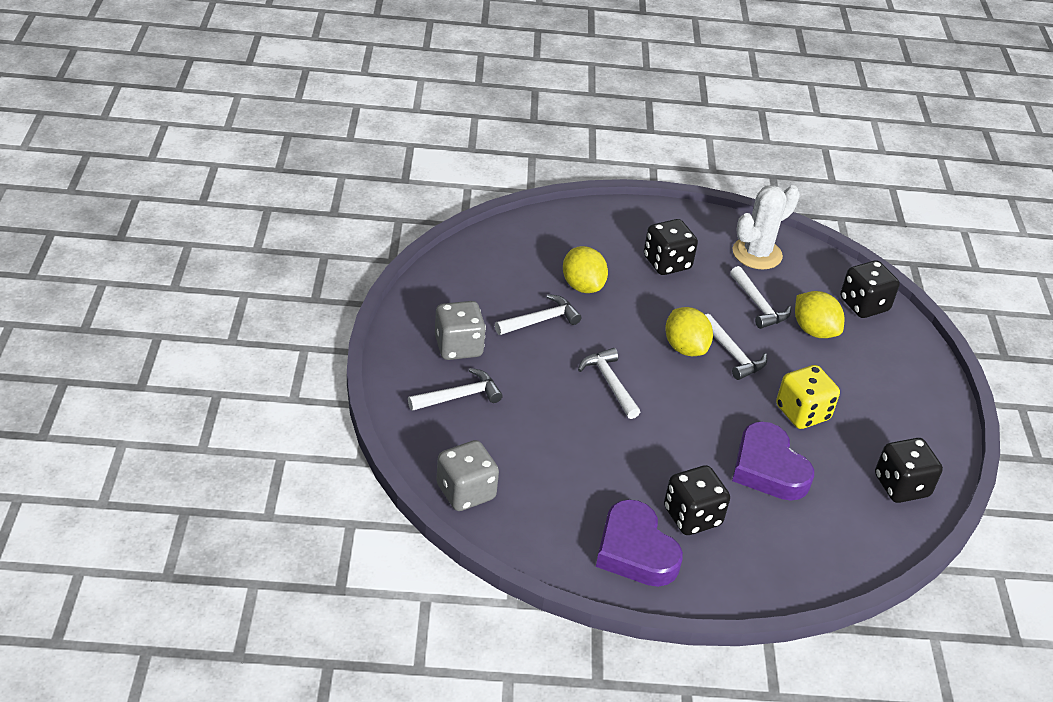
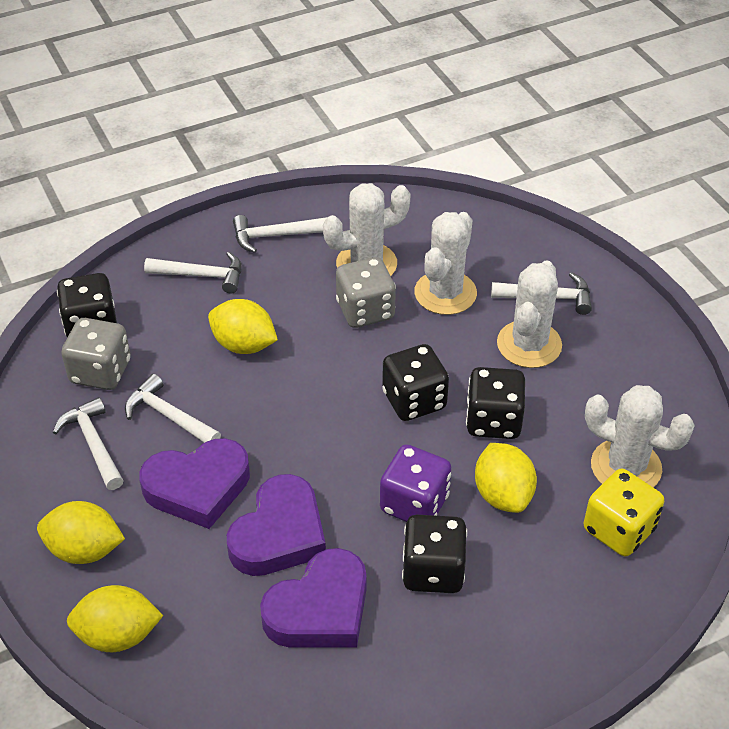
purple dice: 0 -> 1
purple heart: 2 -> 3
white cactus: 1 -> 4
yellow lemon: 3 -> 4

